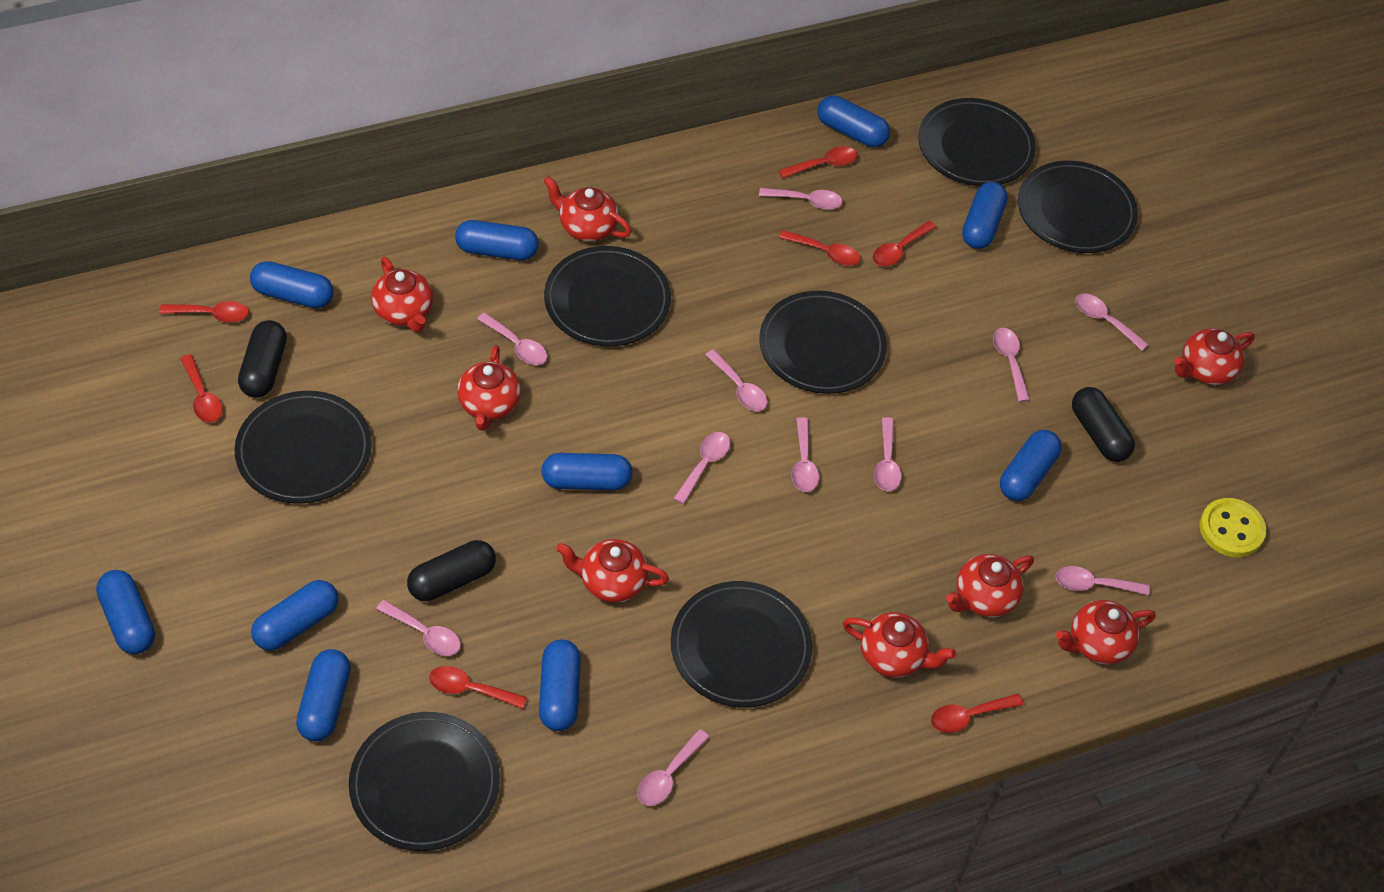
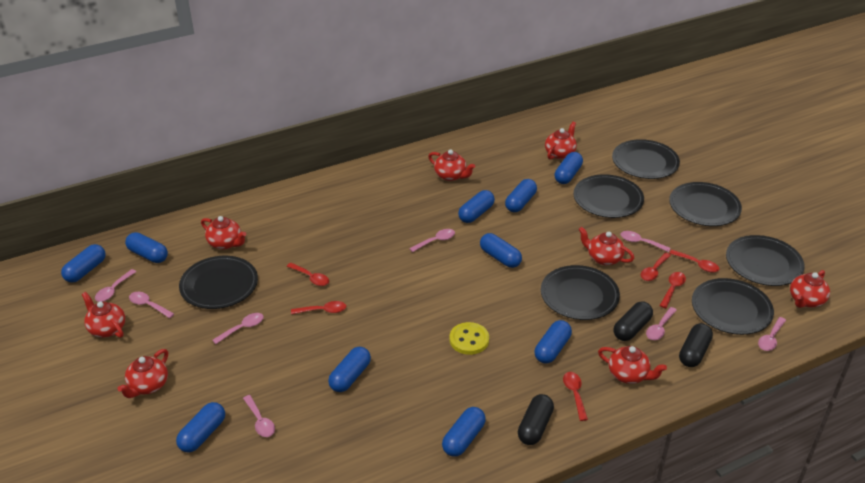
pink spoon: 11 -> 8
red spoon: 7 -> 6

